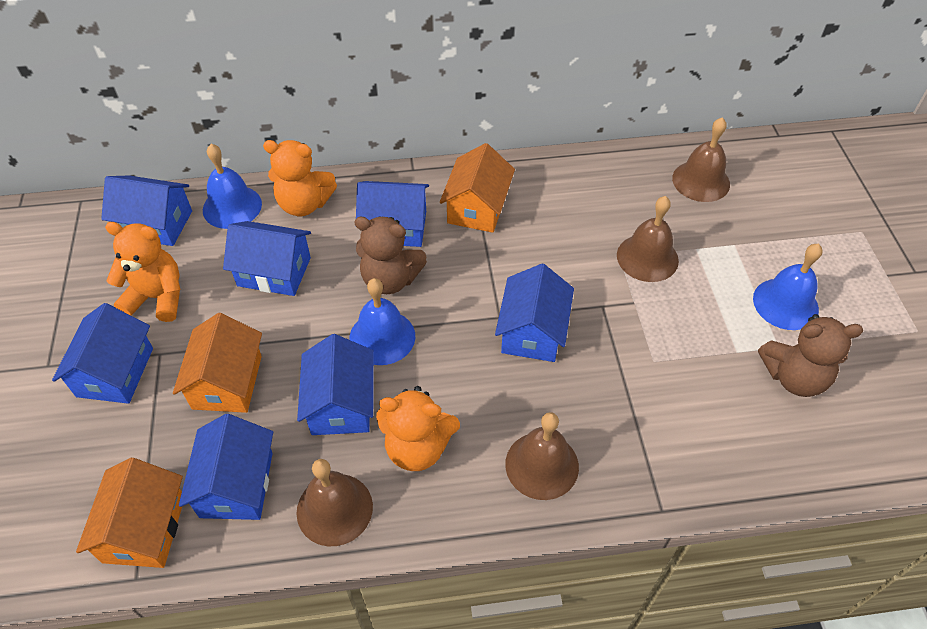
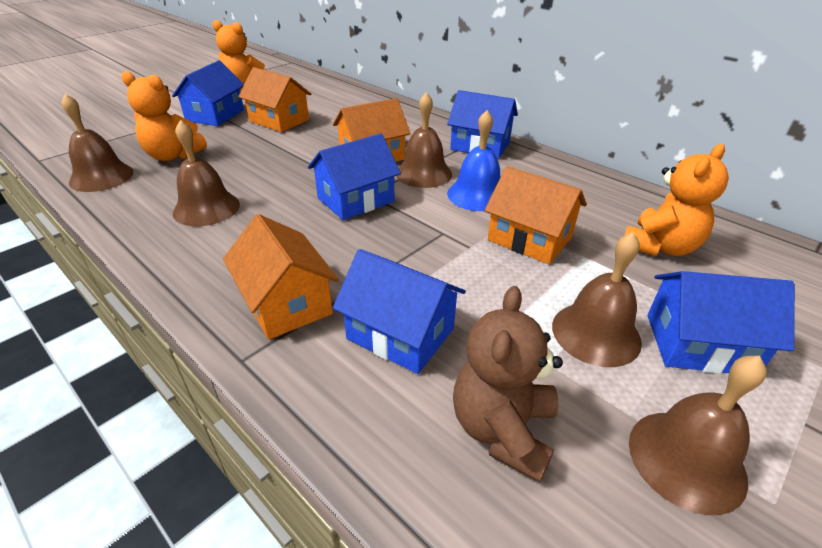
blue bell: 3 -> 1
blue house: 7 -> 5
brown bell: 4 -> 5
brown teddy bear: 2 -> 1
orange house: 3 -> 4

